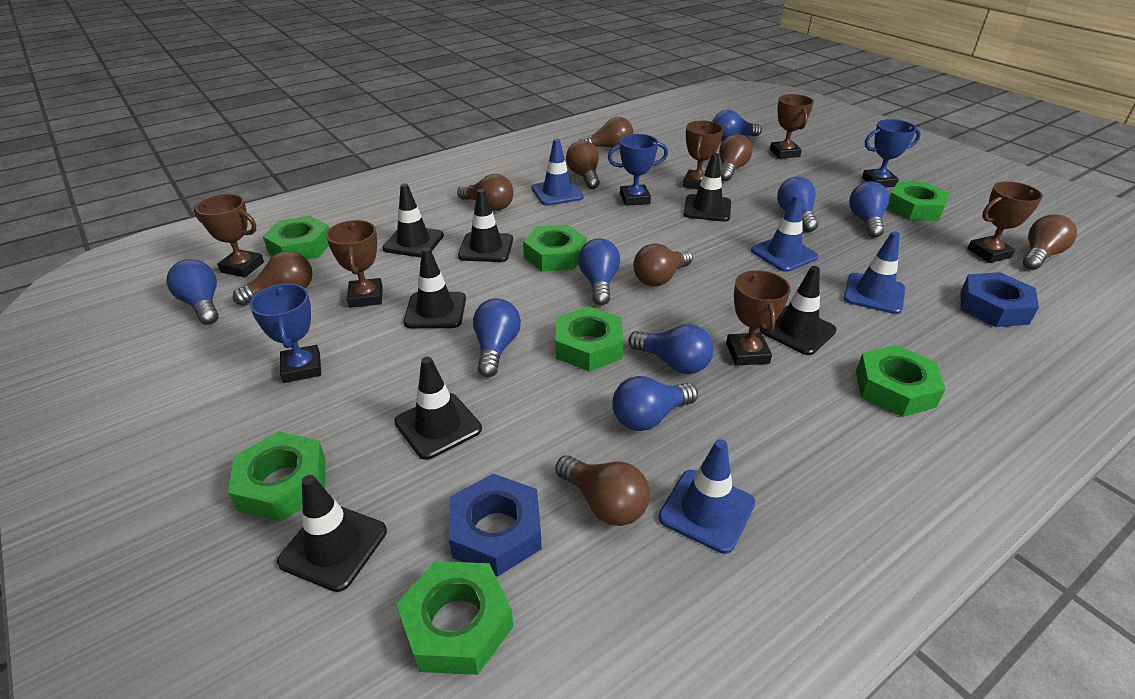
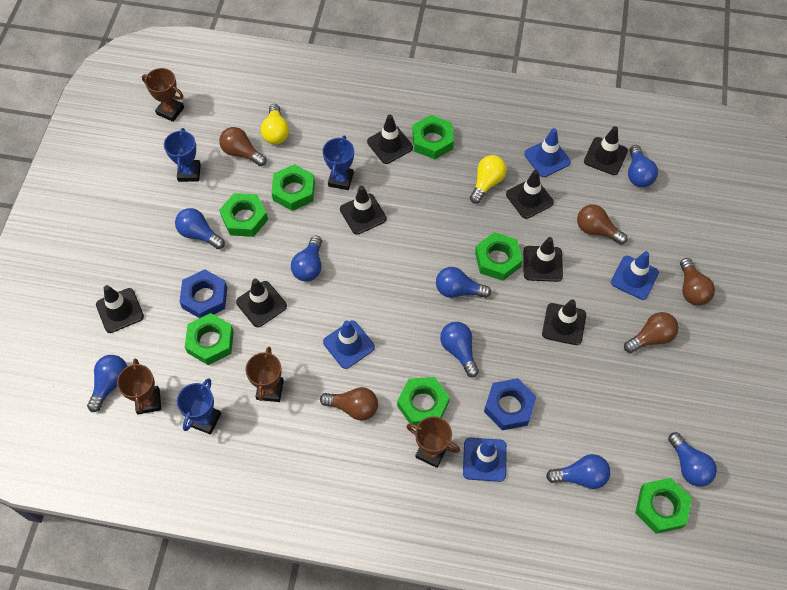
black traffic cone: 7 -> 8
brown light bulb: 8 -> 5
brown trophy: 6 -> 4
yellow light bulb: 0 -> 2

